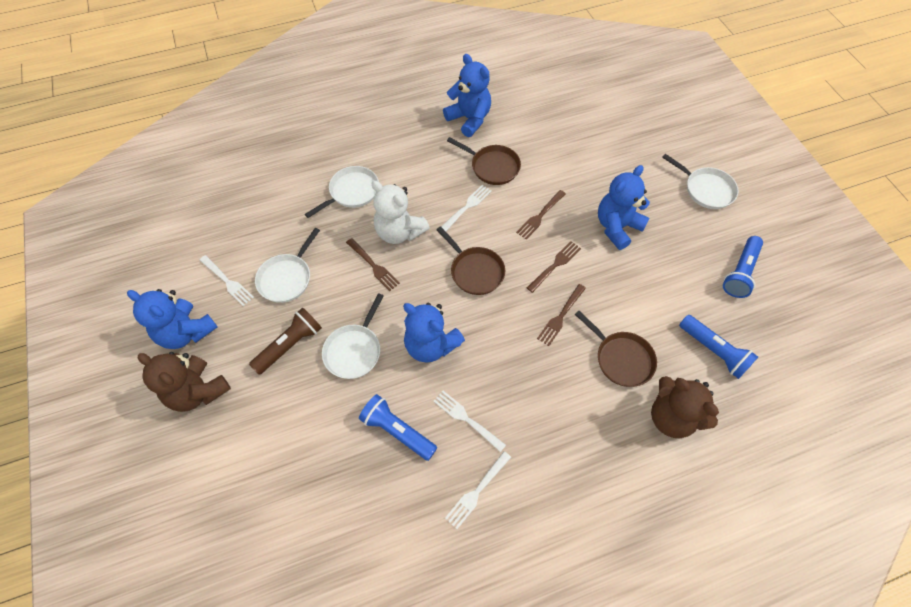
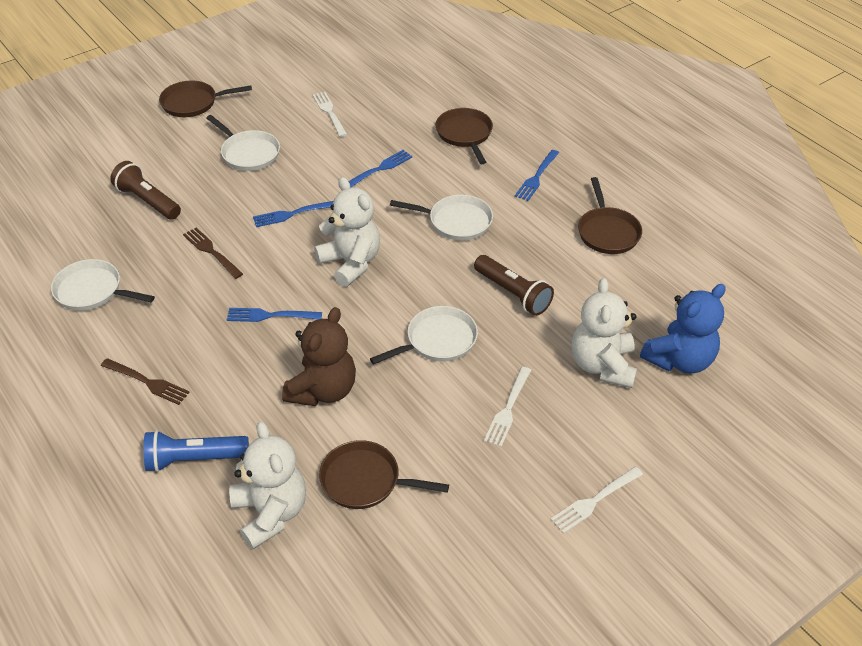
blue flashlight: 3 -> 1
blue fork: 0 -> 4
blue teddy bear: 4 -> 1
brown flashlight: 1 -> 2
brown fork: 4 -> 2
brown pan: 3 -> 4
brown teddy bear: 2 -> 1
white fork: 4 -> 3
white teddy bear: 1 -> 3

